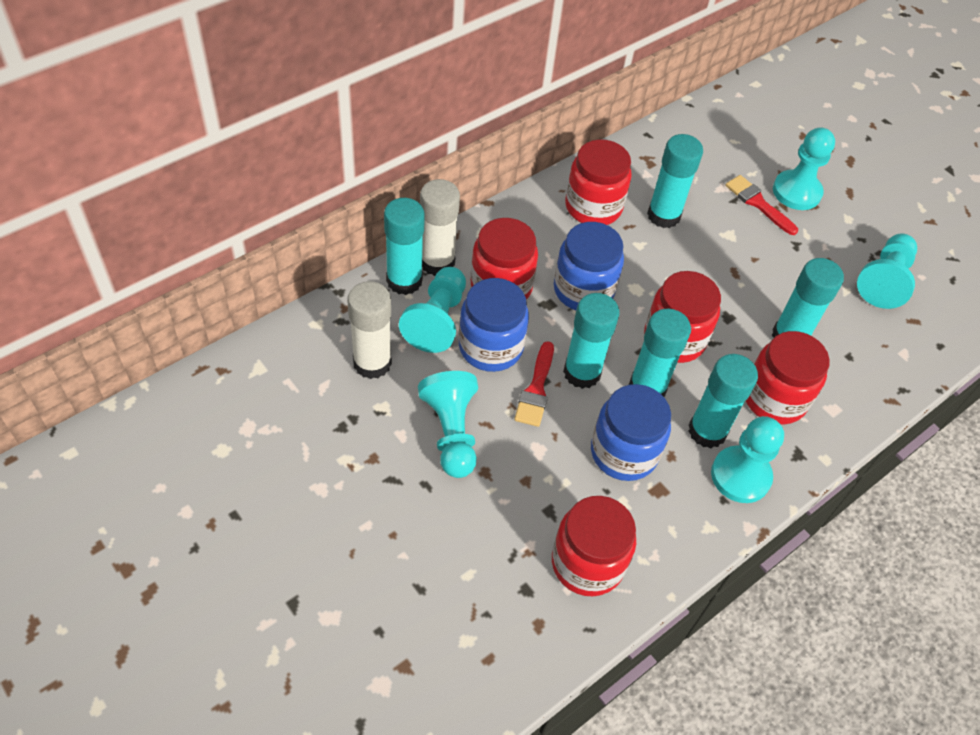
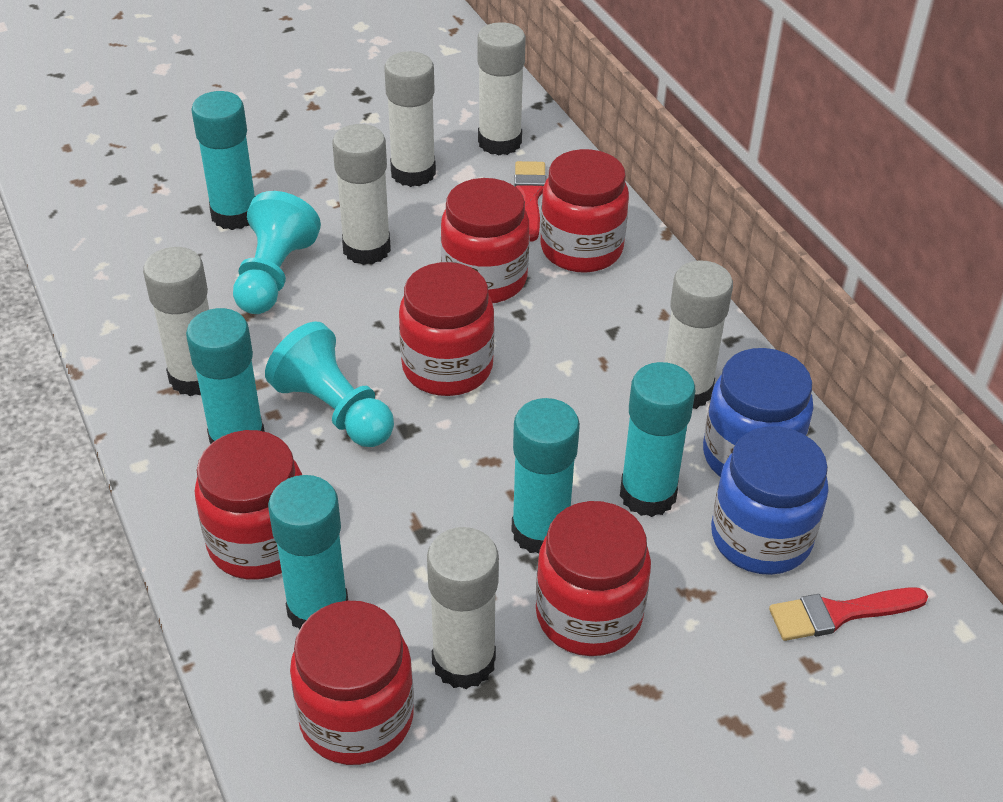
blue jar: 3 -> 2
red jar: 5 -> 6
turquoise glue stick: 6 -> 5
turquoise pawn: 5 -> 2
white glue stick: 2 -> 6

